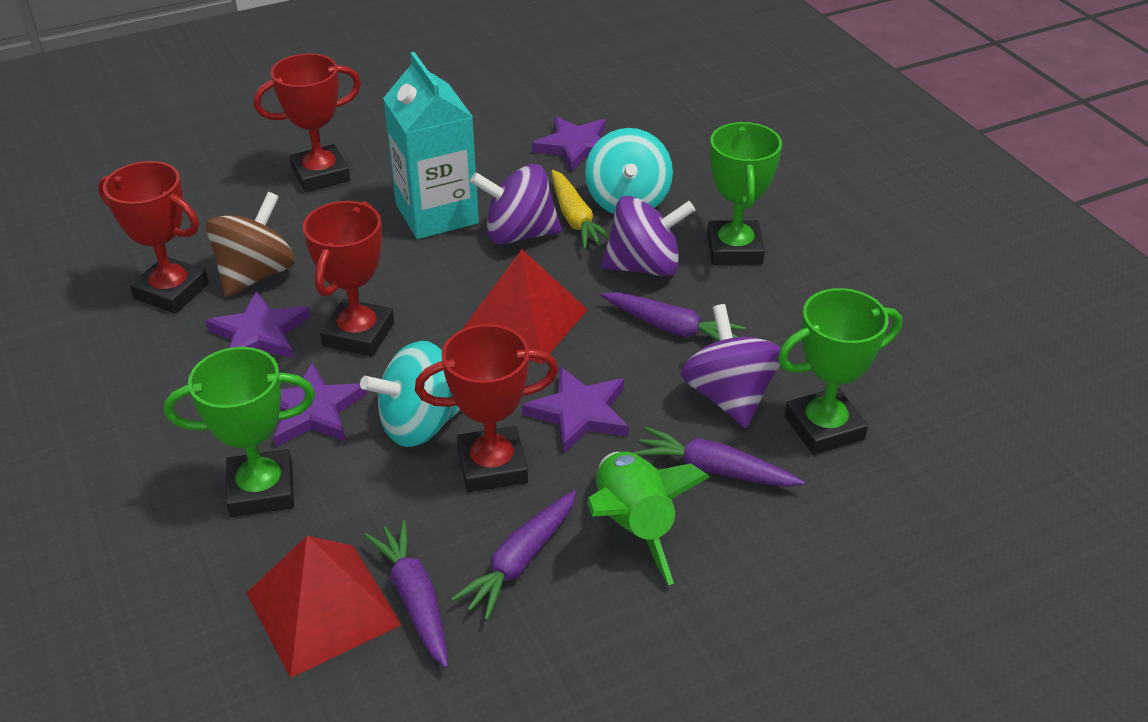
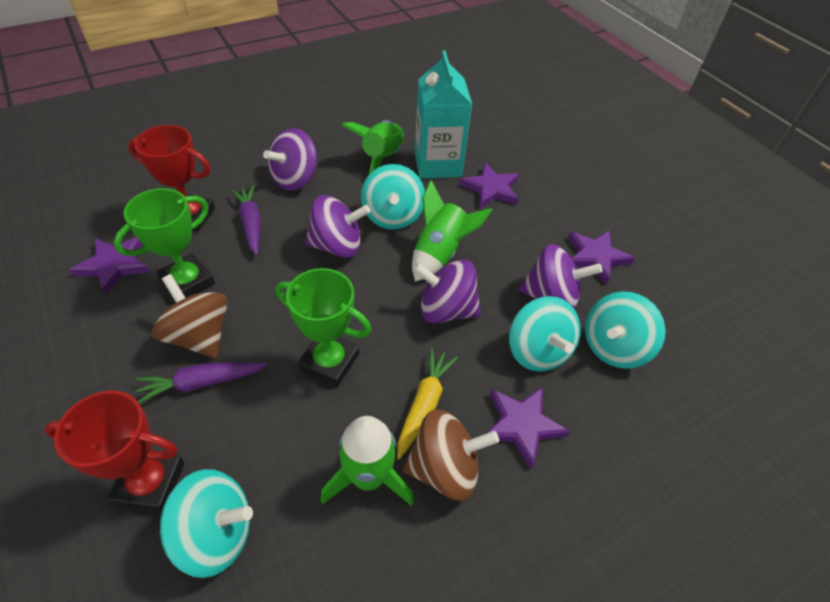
brown spinning top: 1 -> 2
green rocket: 1 -> 3
green trophy: 3 -> 2
purple carrot: 4 -> 2
purple spinning top: 3 -> 4
red pyramid: 2 -> 0
red trophy: 4 -> 2
turquoise spinning top: 2 -> 4

